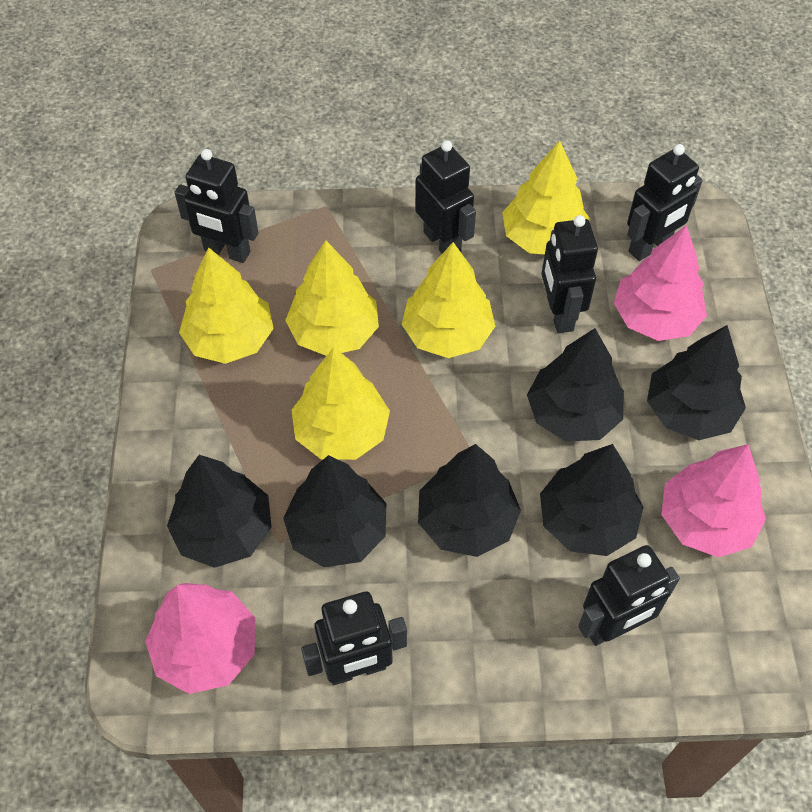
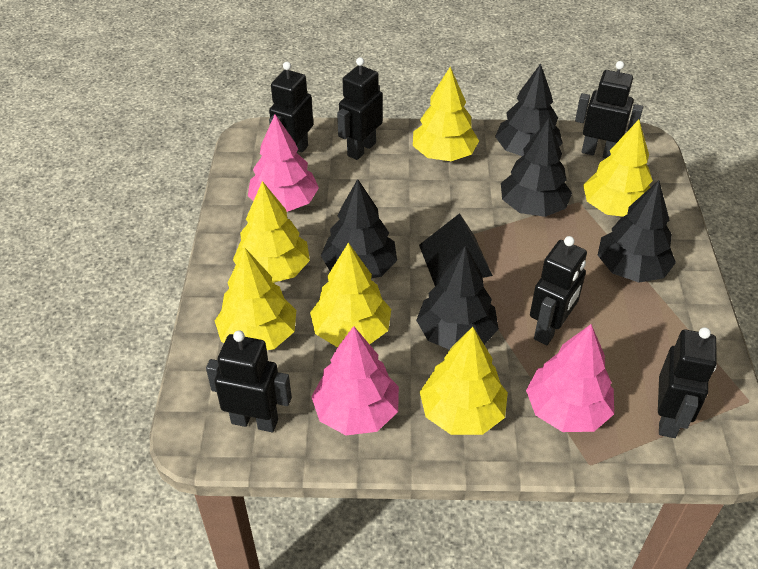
black pyramid: 0 -> 1
black tree: 6 -> 5
yellow tree: 5 -> 6

